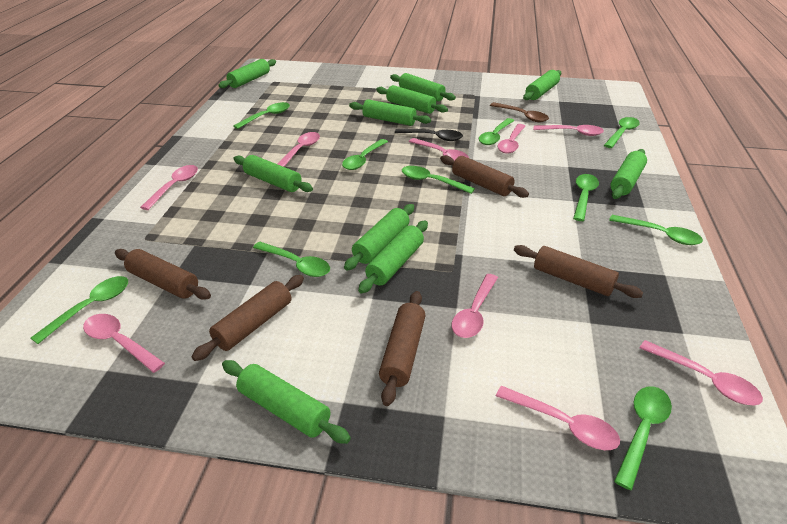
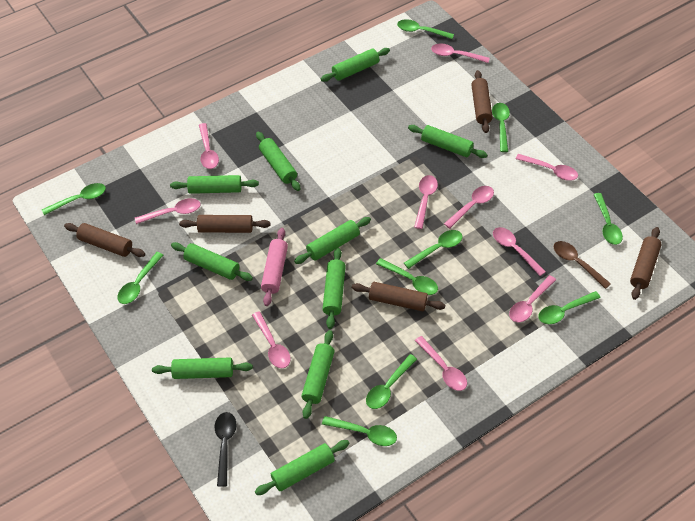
pink rolling pin: 0 -> 1
pink spoon: 9 -> 10

